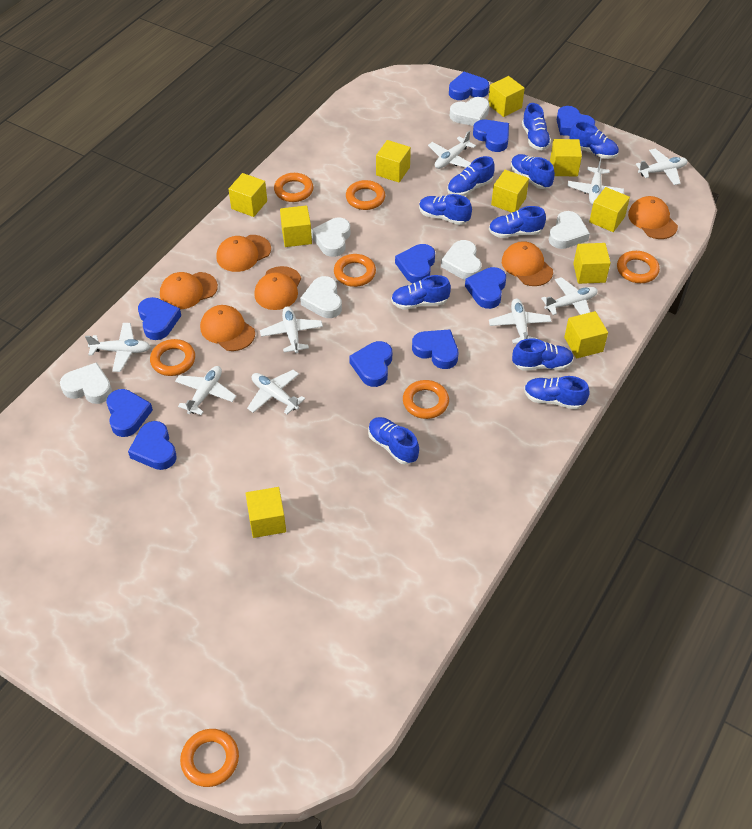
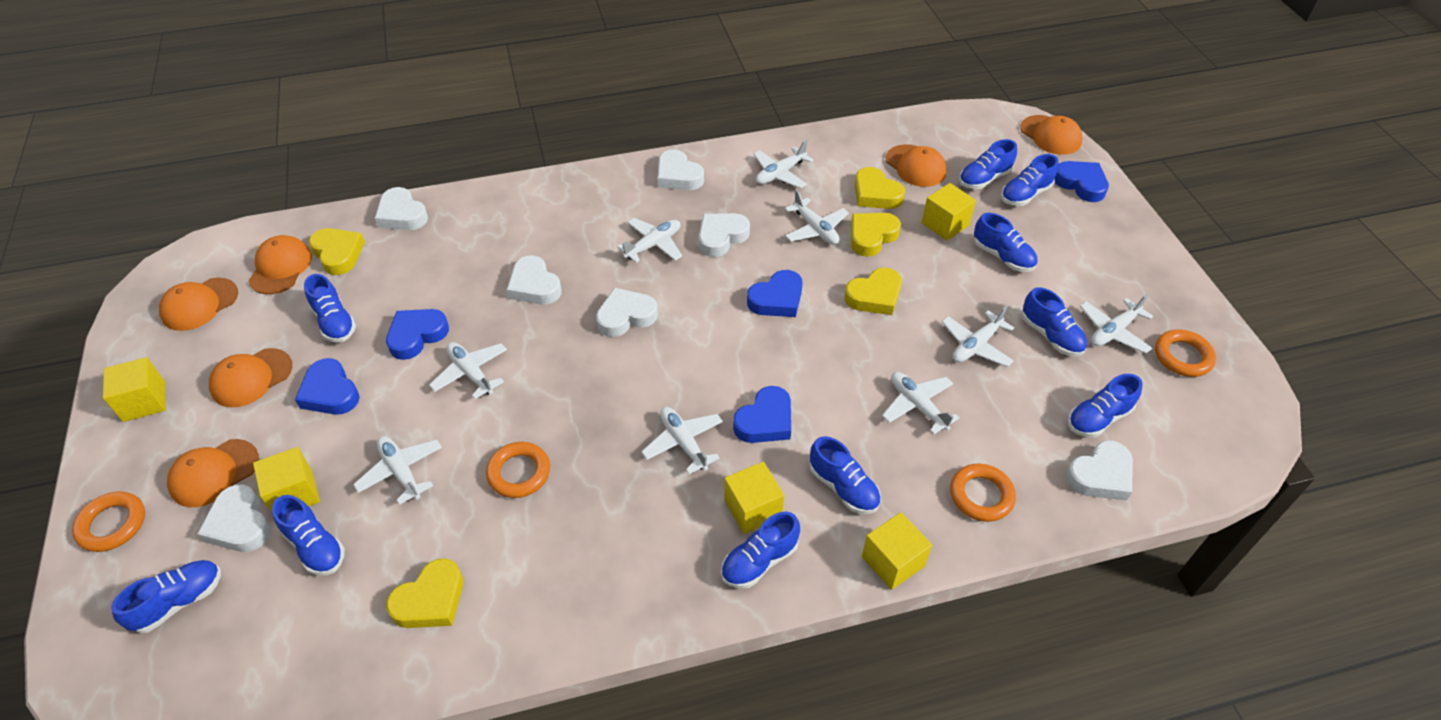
blue heart: 10 -> 5
orange ring: 7 -> 4
white heart: 6 -> 7
yellow cube: 10 -> 5
yellow heart: 0 -> 5

